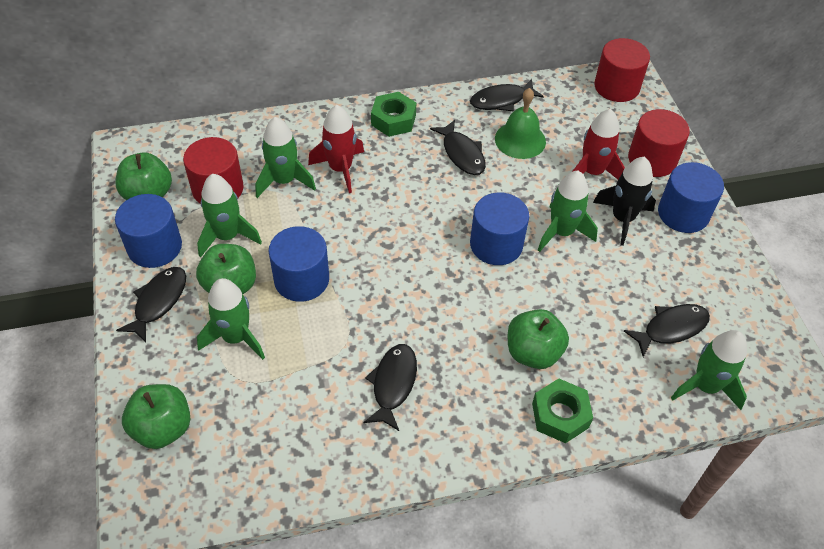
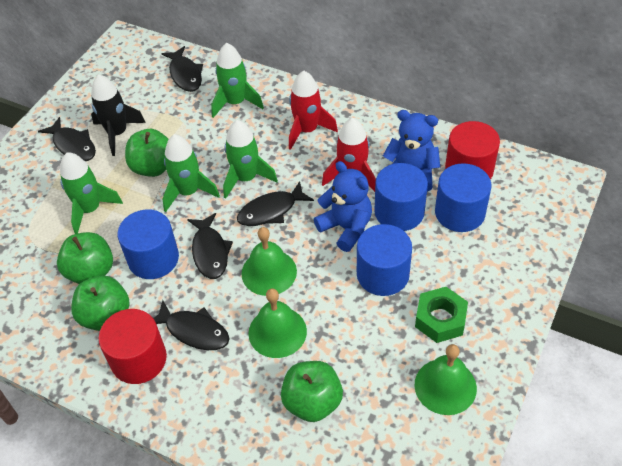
blue teddy bear: 0 -> 2
green bell: 1 -> 3
green nut: 2 -> 1
green rocket: 5 -> 4
red cylinder: 3 -> 2

